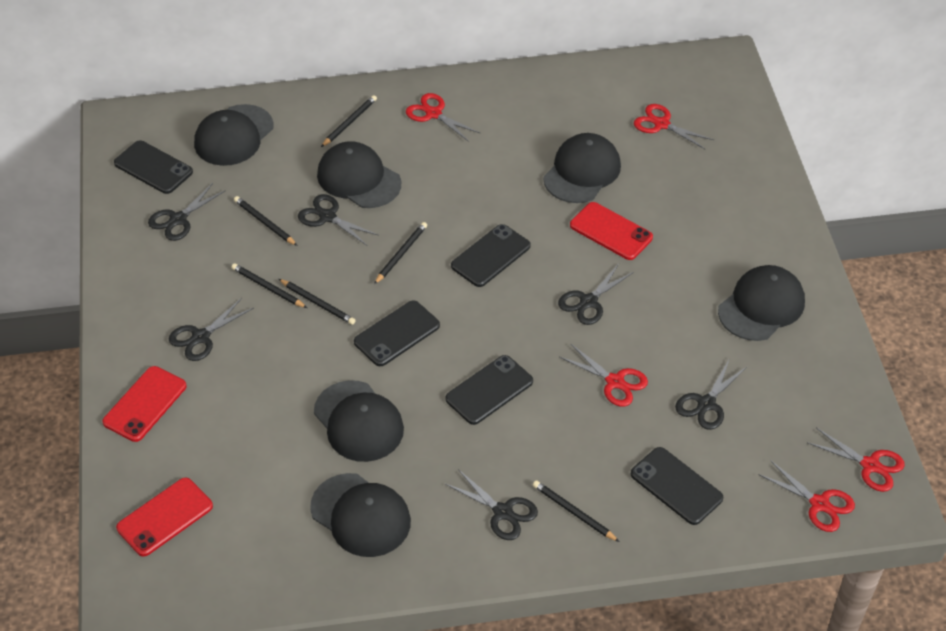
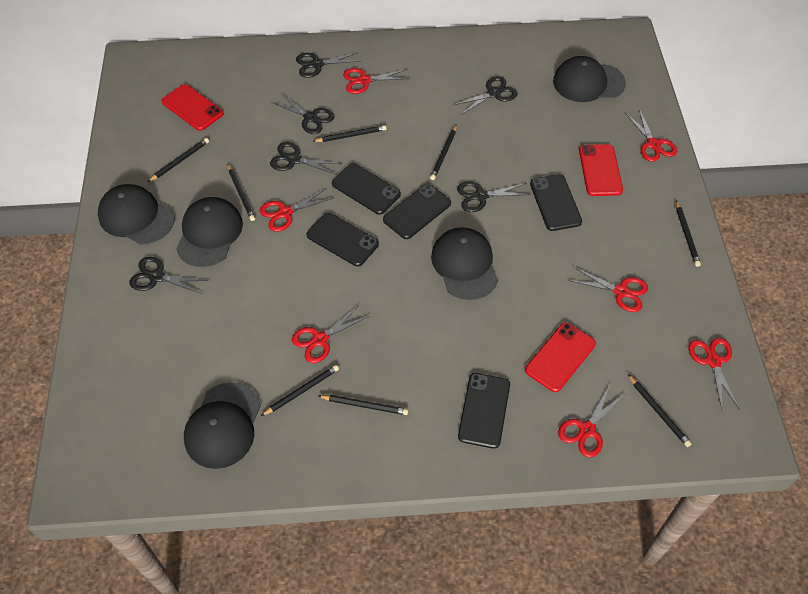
black cap: 6 -> 5
black pencil: 6 -> 8
red scissors: 5 -> 7

